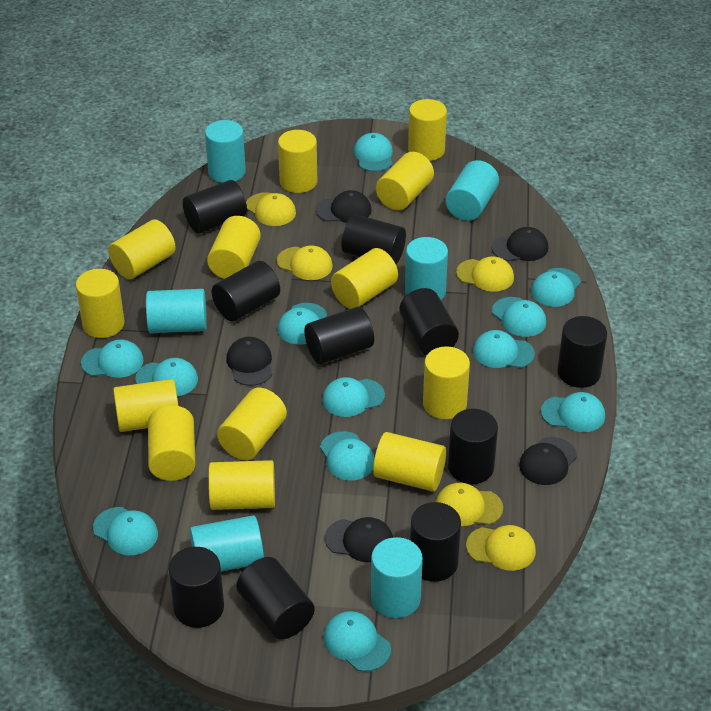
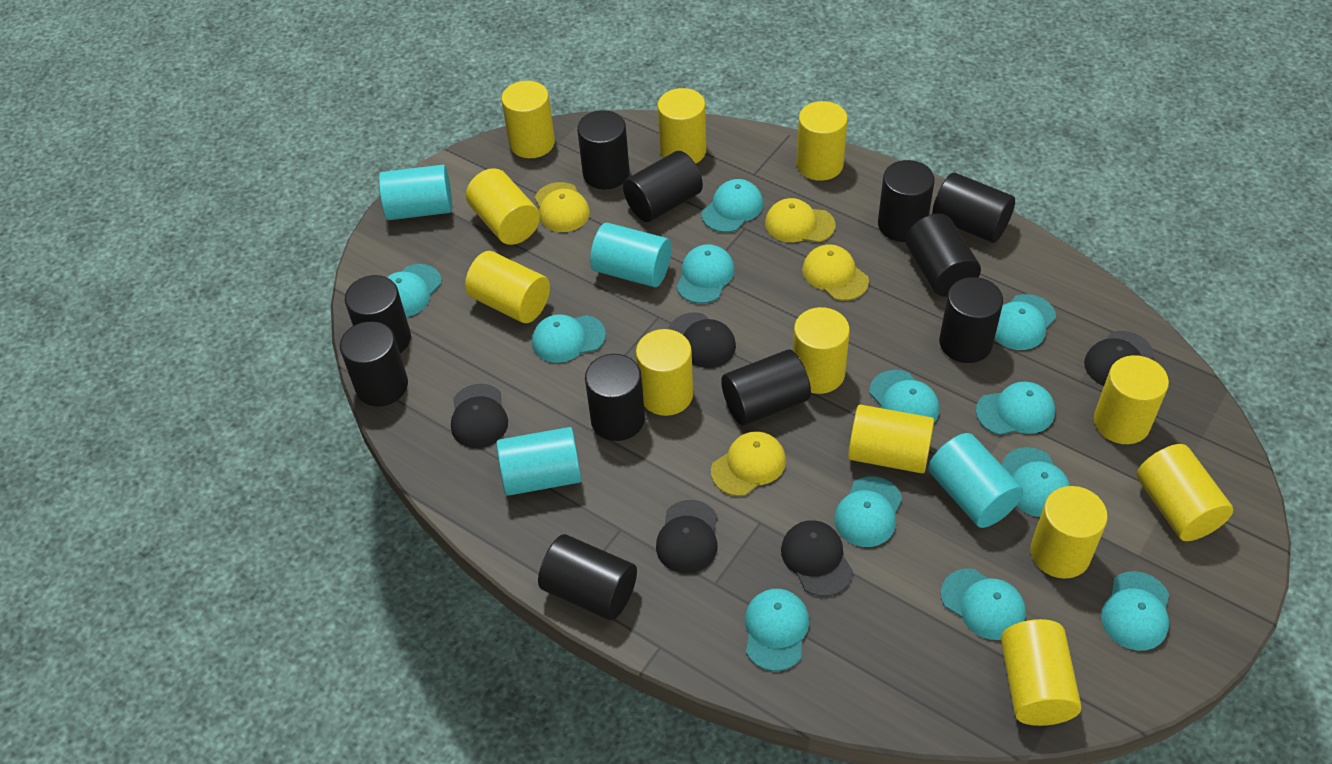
black cylinder: 10 -> 11
turquoise cylinder: 6 -> 4
yellow cap: 5 -> 4
yellow cylinder: 13 -> 12

